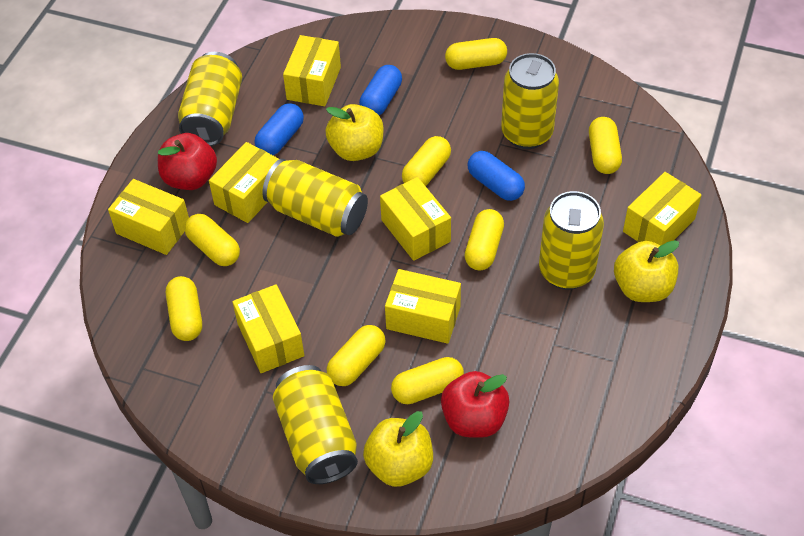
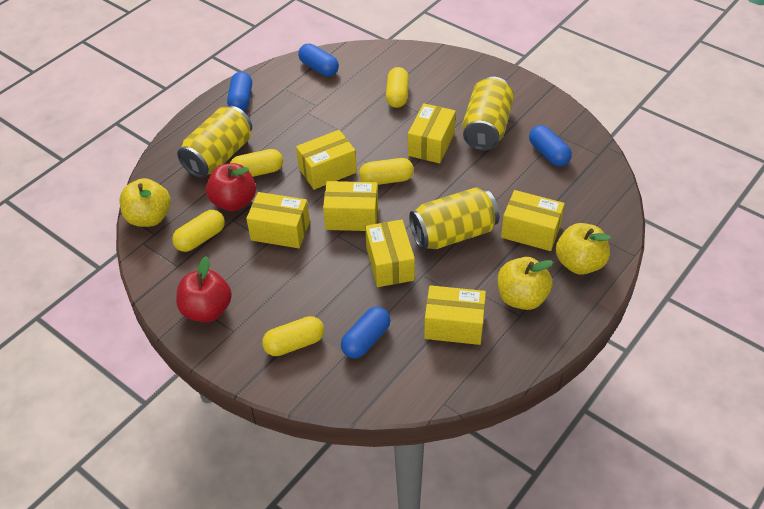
blue capsule: 3 -> 4
yellow can: 5 -> 3
yellow capsule: 8 -> 5

